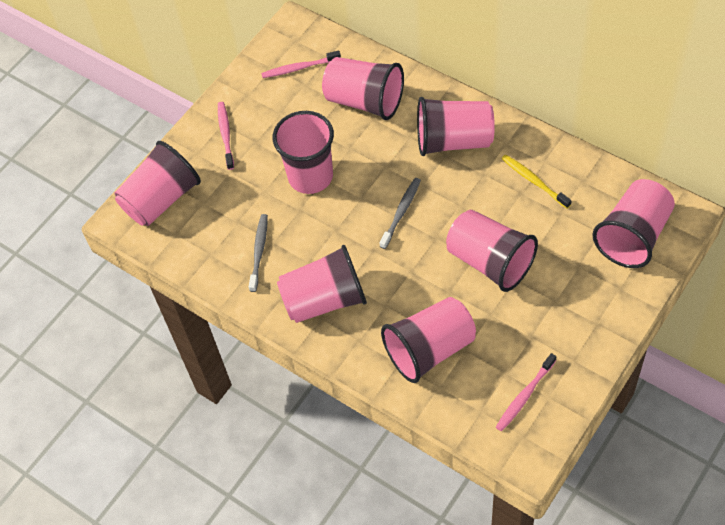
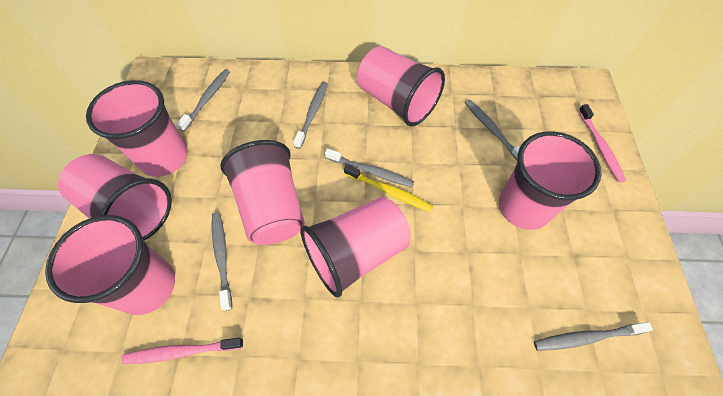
grey toothbrush: 2 -> 6
pink cup: 8 -> 7
pink toothbrush: 3 -> 2

